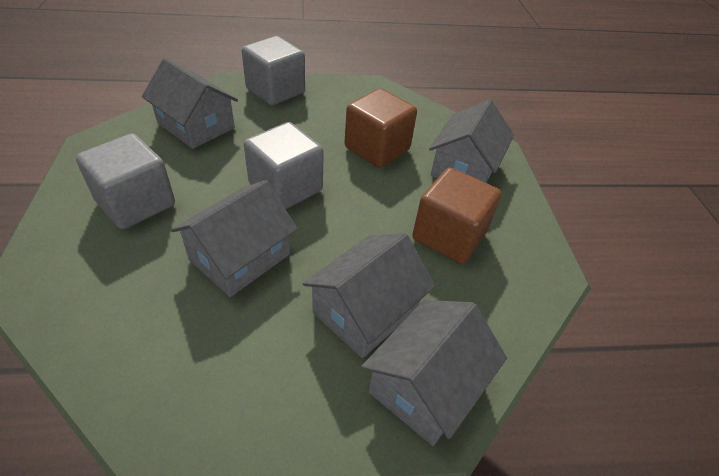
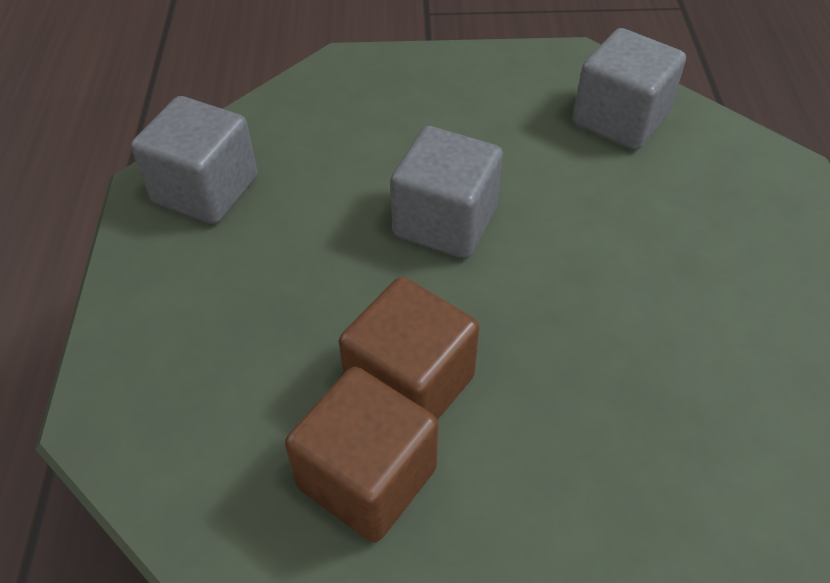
grey house: 5 -> 0

